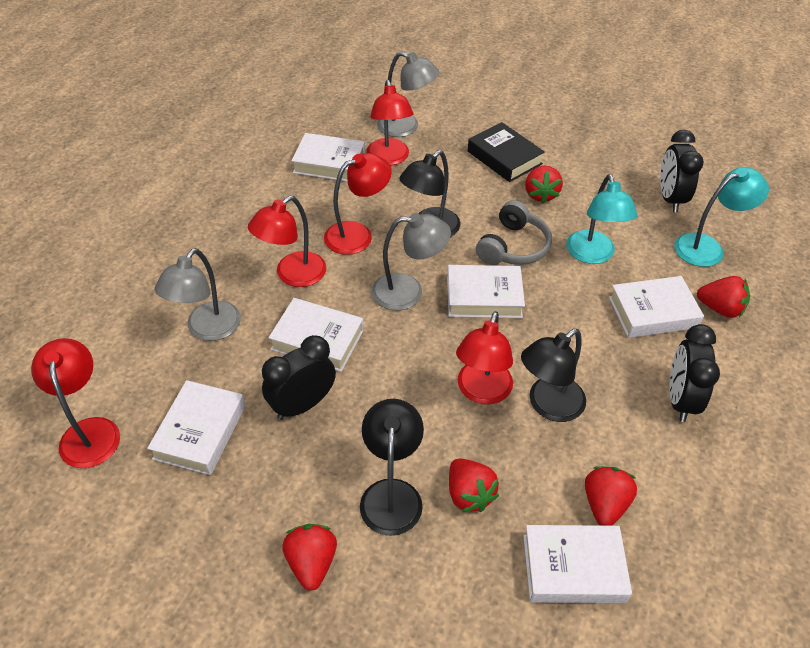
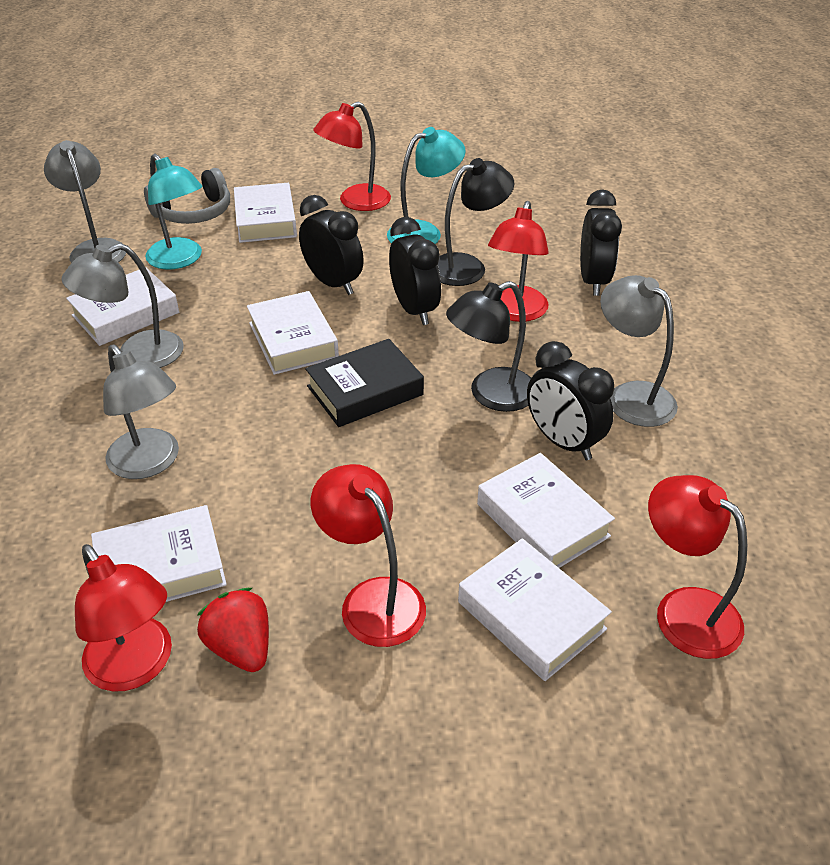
black clock: 3 -> 4
black lamp: 3 -> 2
grey lamp: 3 -> 4
red strawberry: 5 -> 1

